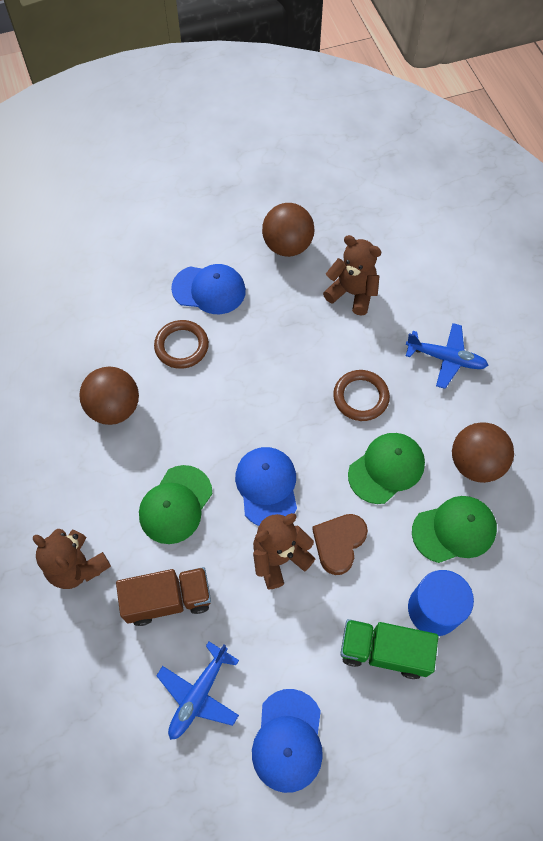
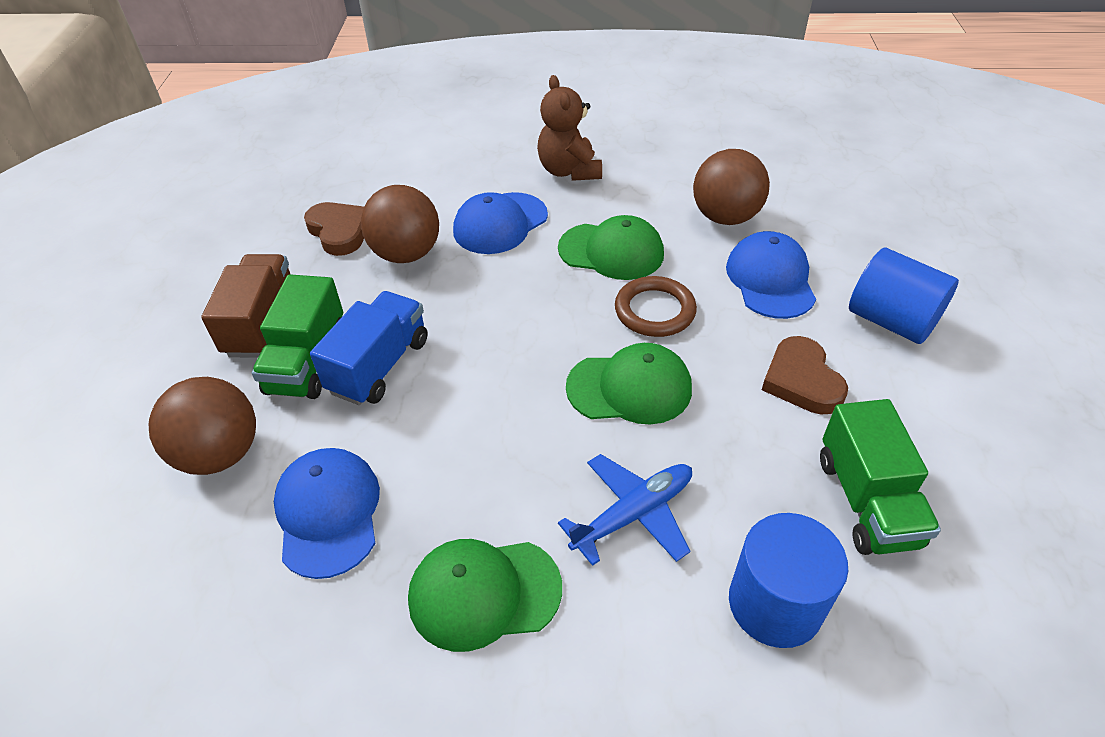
blue cylinder: 1 -> 2
blue plane: 2 -> 1
blue truck: 0 -> 1
brown heart: 1 -> 2
brown ring: 2 -> 1
brown teddy bear: 3 -> 1
green truck: 1 -> 2

